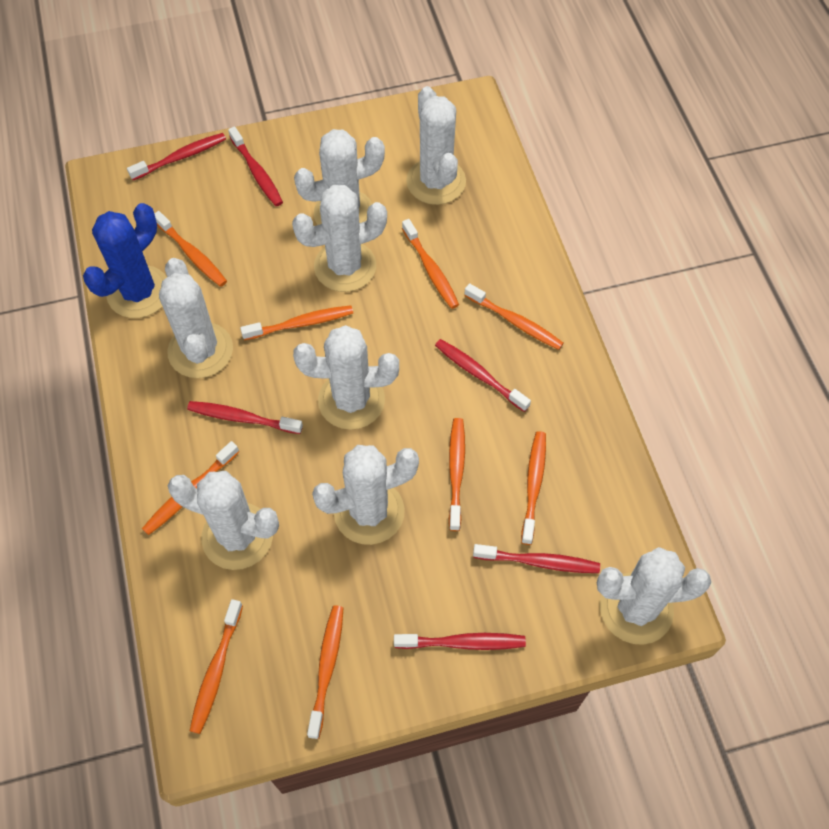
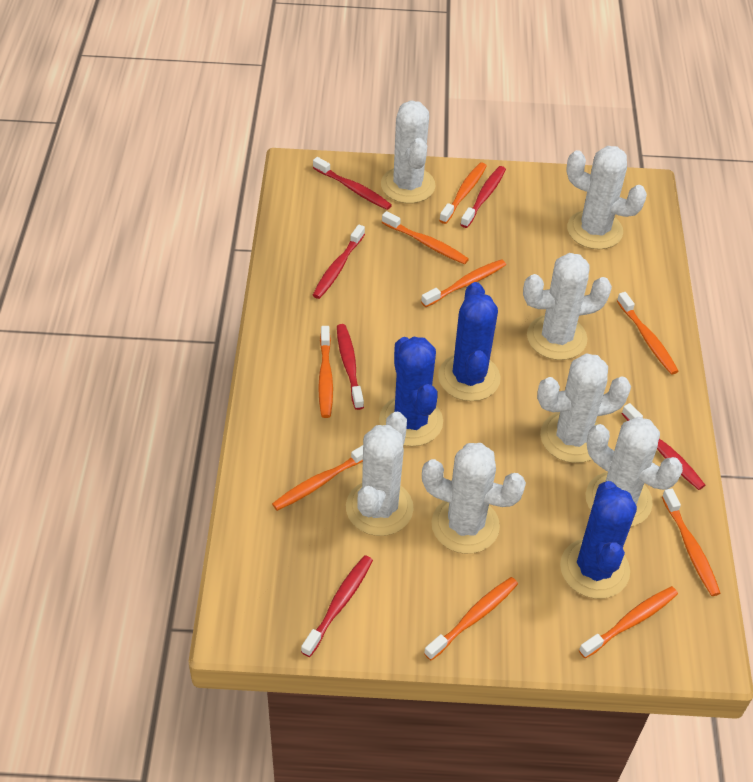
blue cactus: 1 -> 3
white cactus: 8 -> 7

